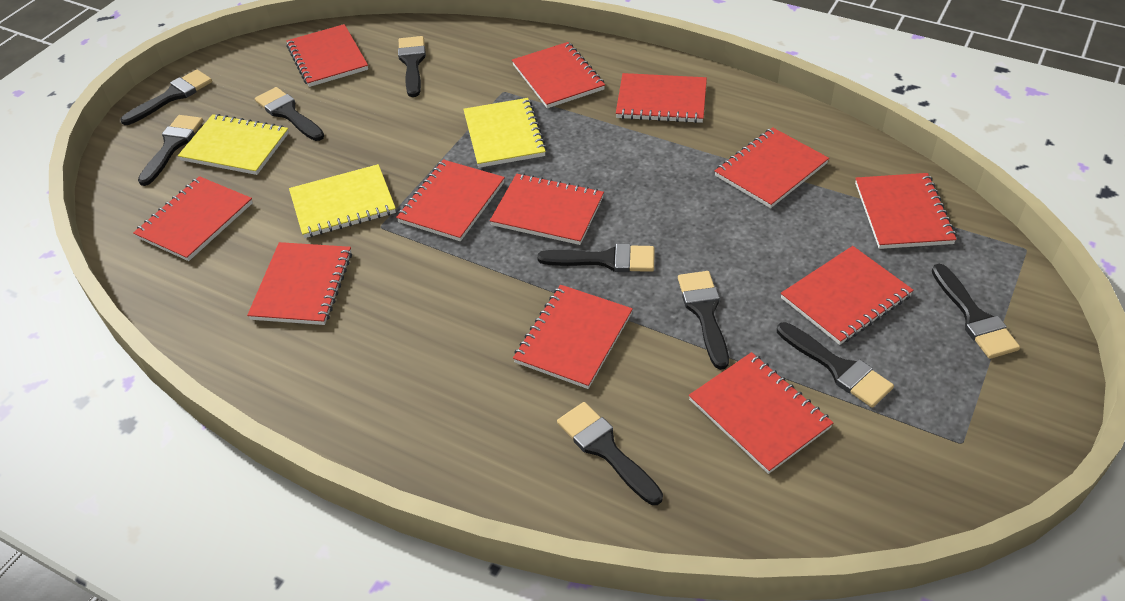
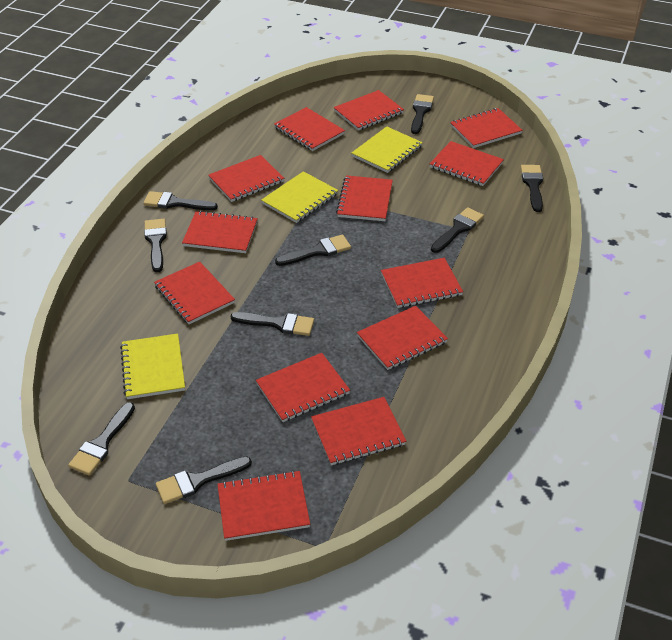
red notebook: 12 -> 13

